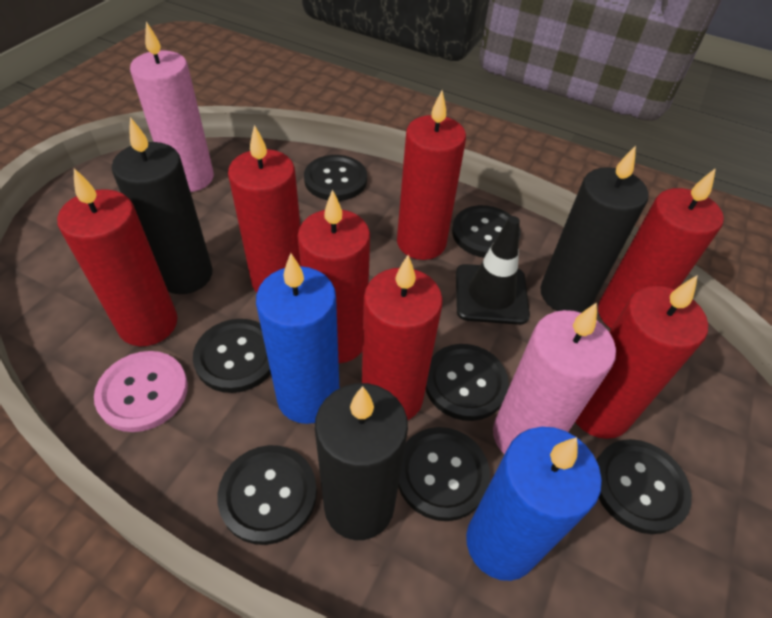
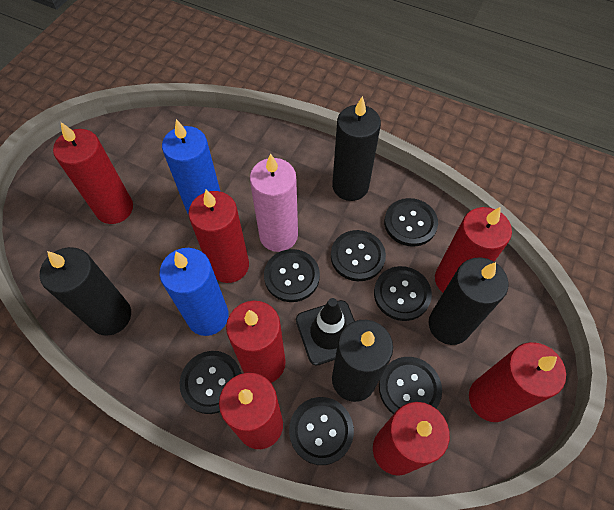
black candle: 3 -> 4
pink button: 1 -> 0
pink candle: 2 -> 1

